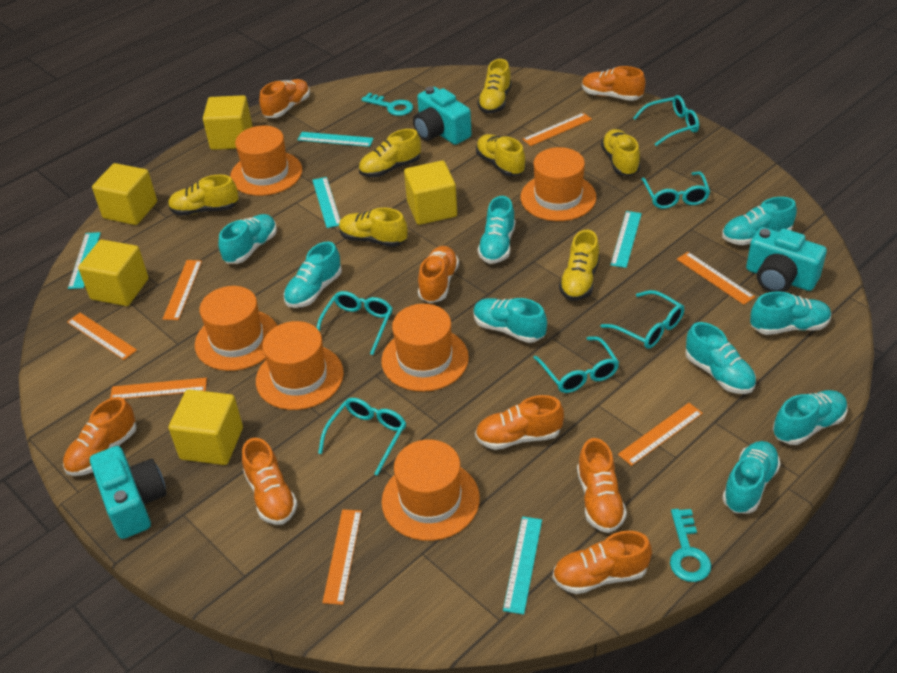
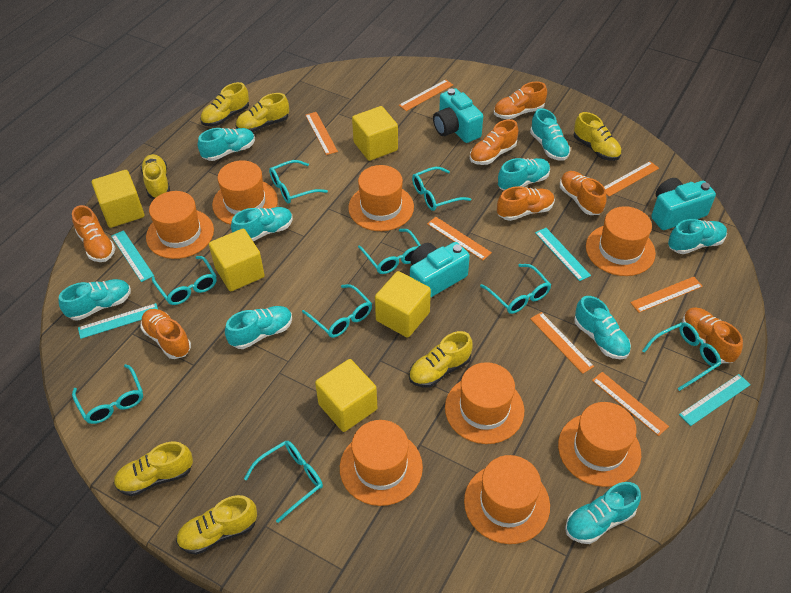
orange hat: 6 -> 8
orange shoe: 8 -> 7
turquoise glasses: 6 -> 9
turquoise key: 2 -> 0
turquoise ruler: 5 -> 4

